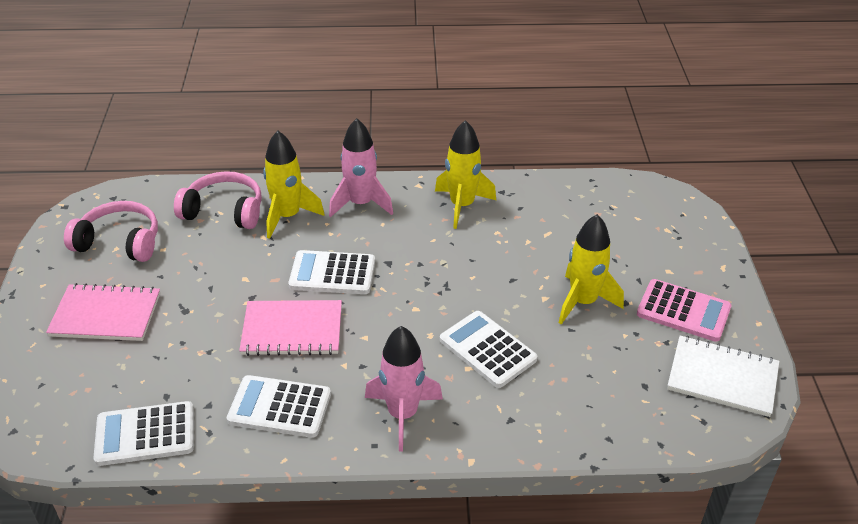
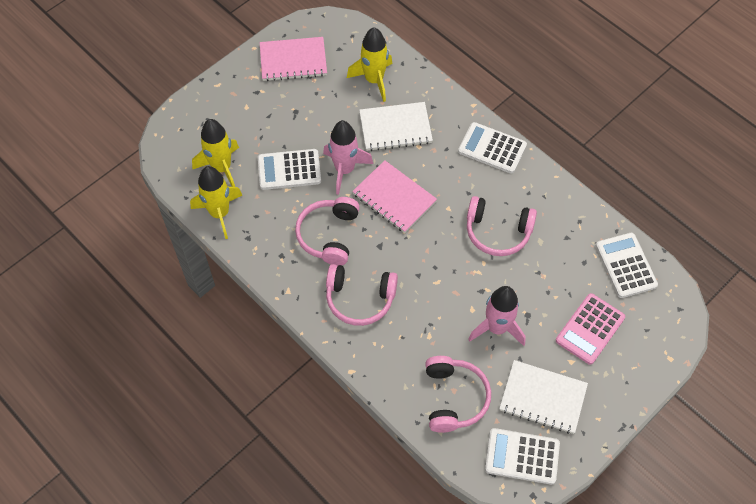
pink headphones: 2 -> 4
white notebook: 1 -> 2

